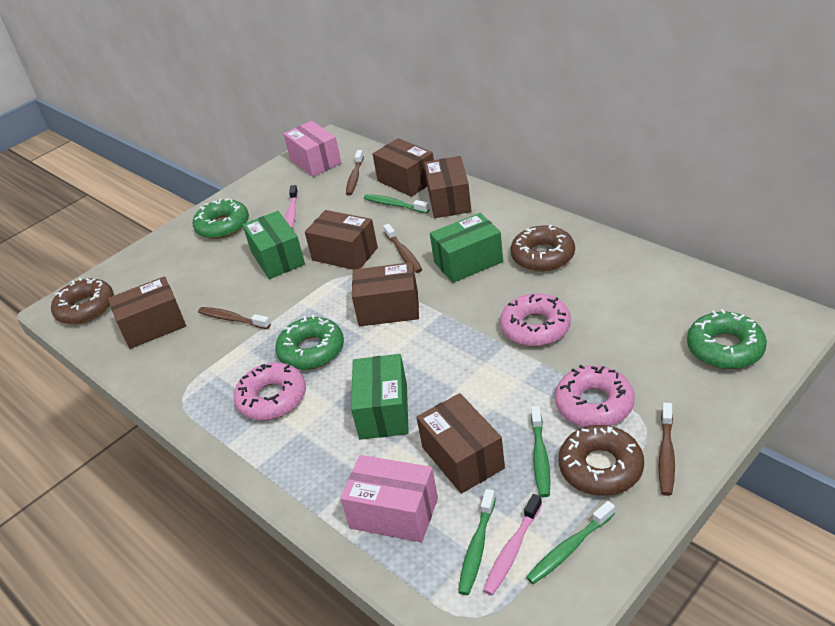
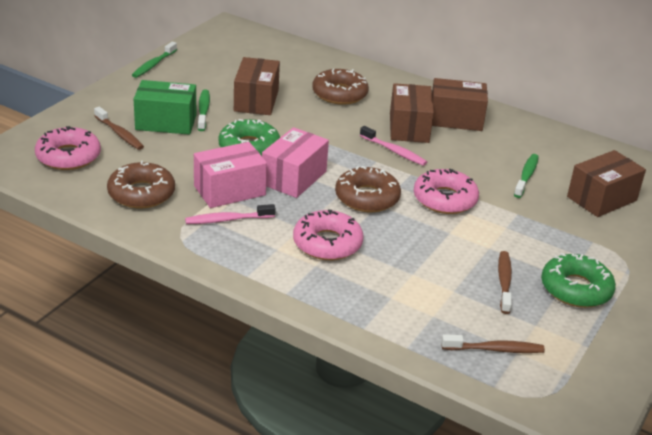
brown box: 6 -> 4
brown toothbrush: 4 -> 3
green box: 3 -> 1
green donut: 3 -> 2
green toothbrush: 4 -> 3

